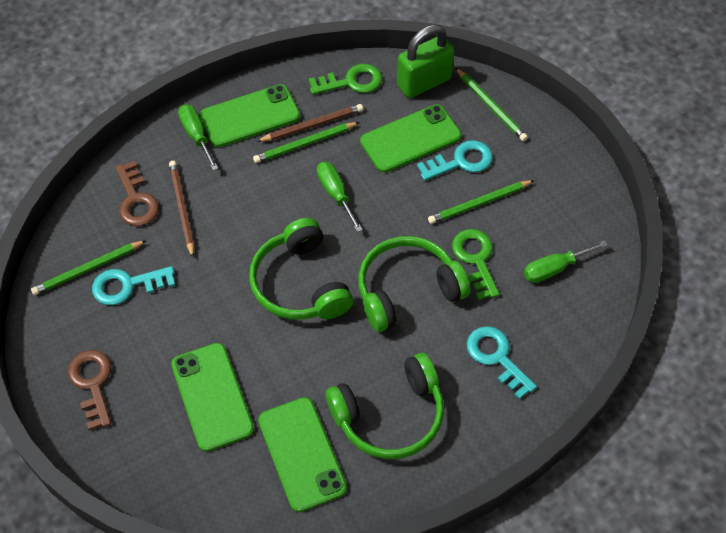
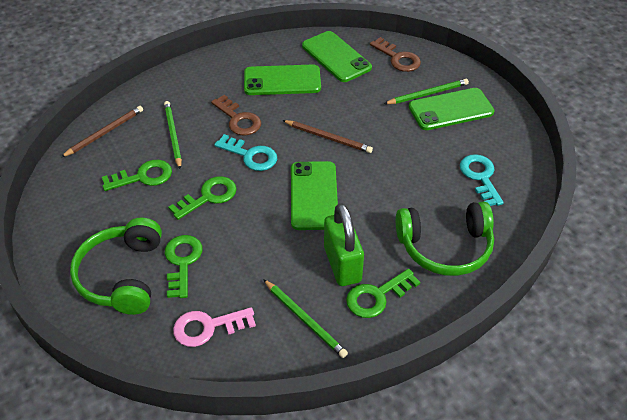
green headphones: 3 -> 2
green key: 2 -> 4
green pencil: 4 -> 3
green screwdriver: 3 -> 0
pink key: 0 -> 1
turquoise key: 3 -> 2

